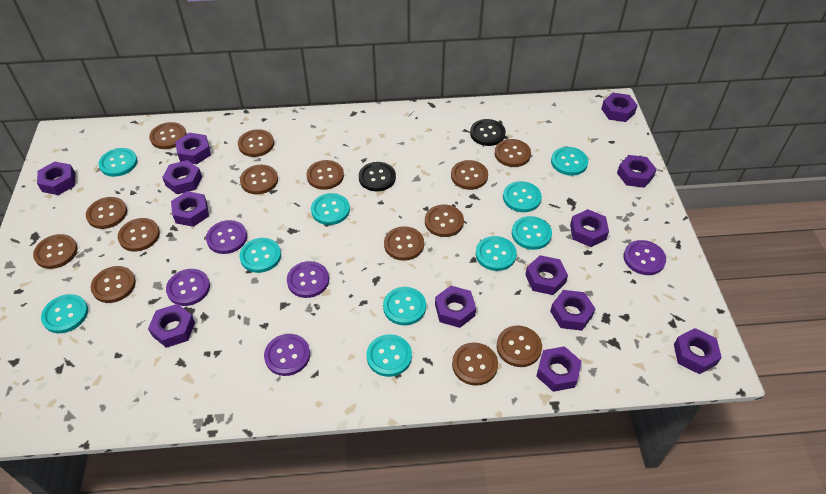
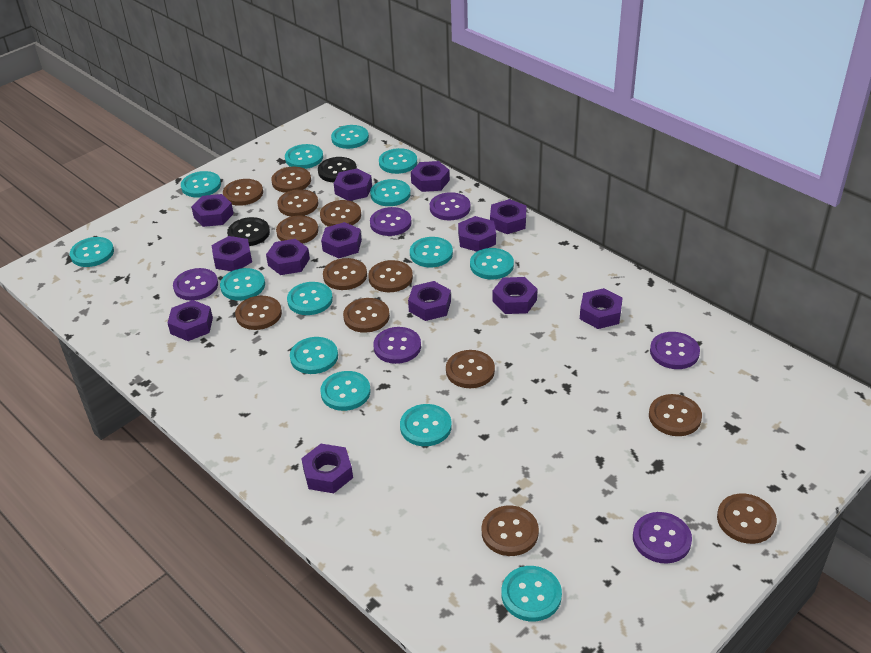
brown button: 14 -> 13
purple button: 5 -> 6
turquoise button: 10 -> 14

